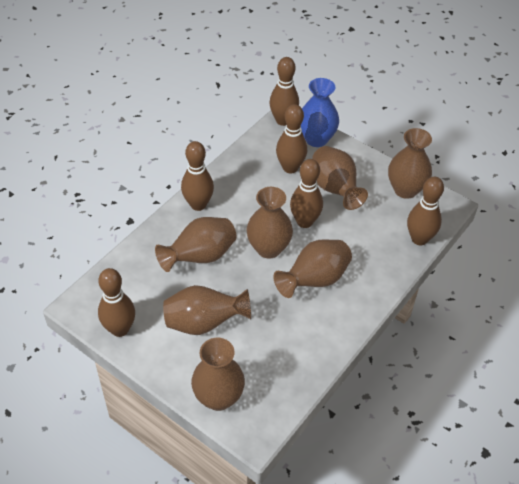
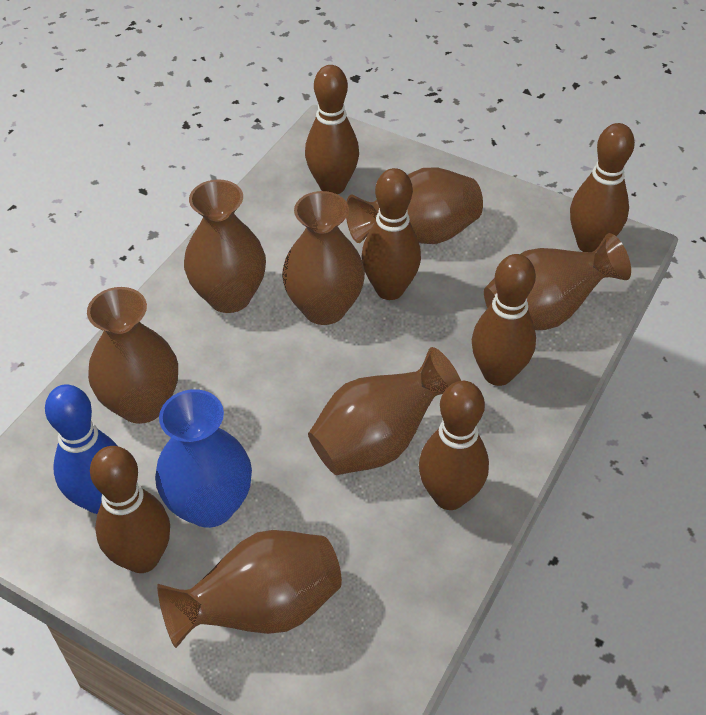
blue bowling pin: 0 -> 1

